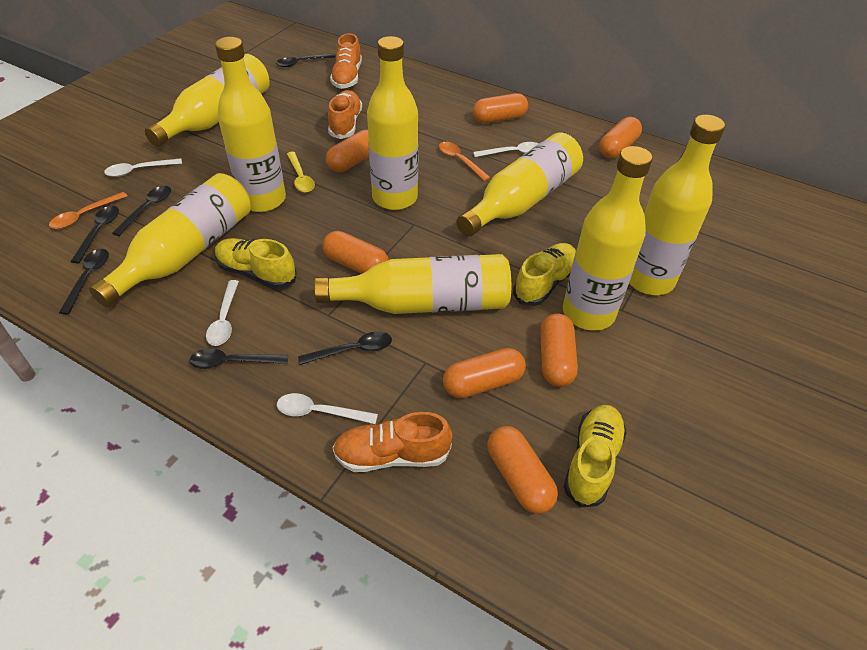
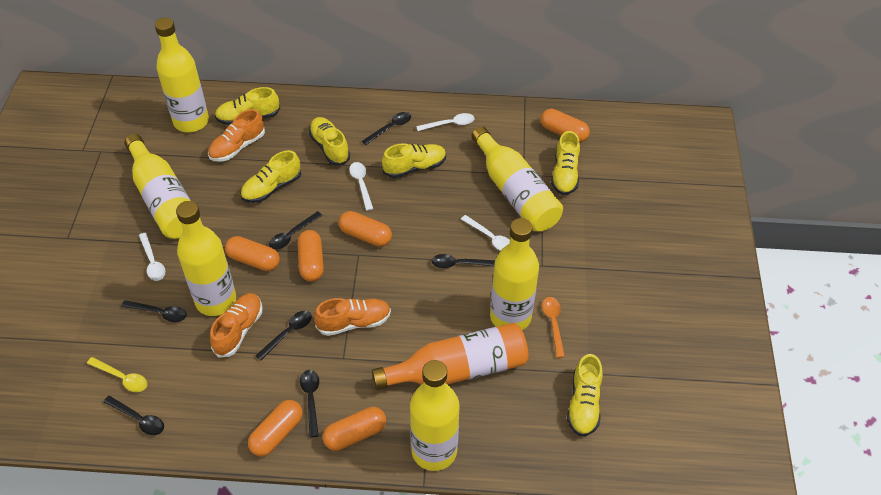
black spoon: 6 -> 7
orange bottle: 0 -> 1
orange capsule: 7 -> 6
orange spoon: 2 -> 1
yellow bottle: 8 -> 6
yellow shoe: 3 -> 6

